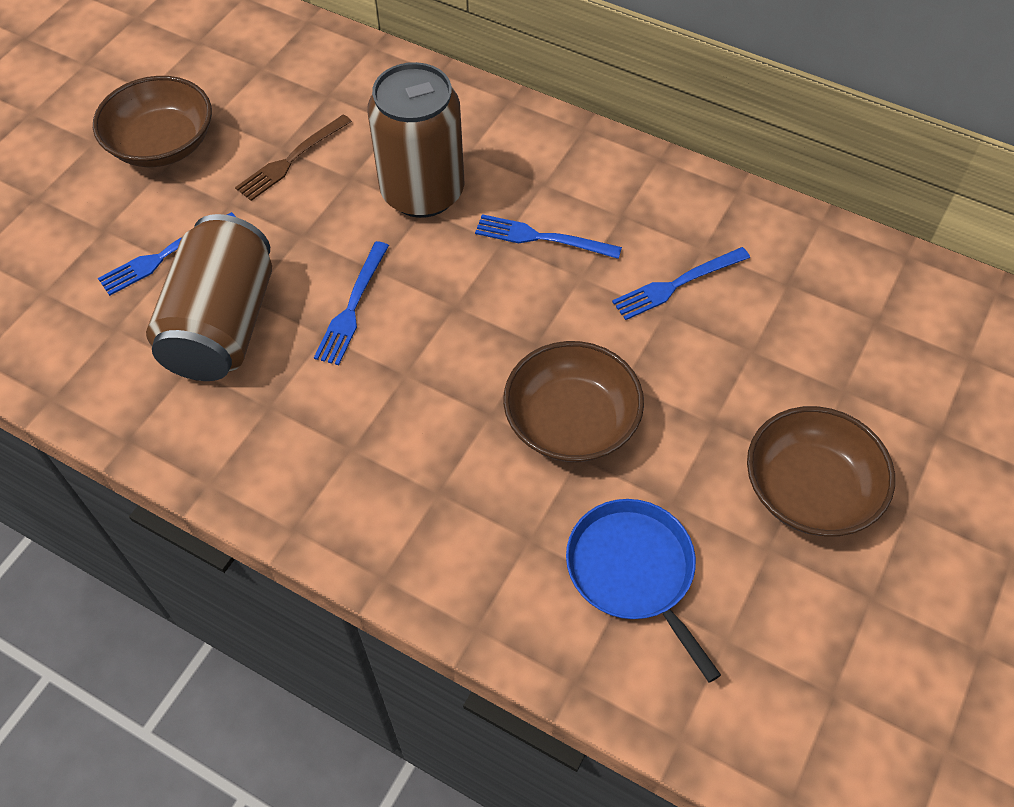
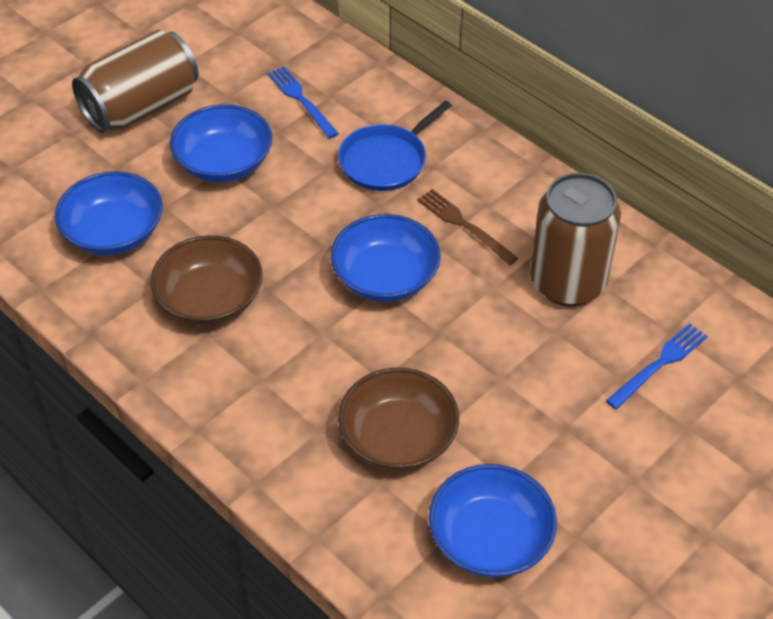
blue bowl: 0 -> 4
blue fork: 4 -> 2
brown bowl: 3 -> 2

